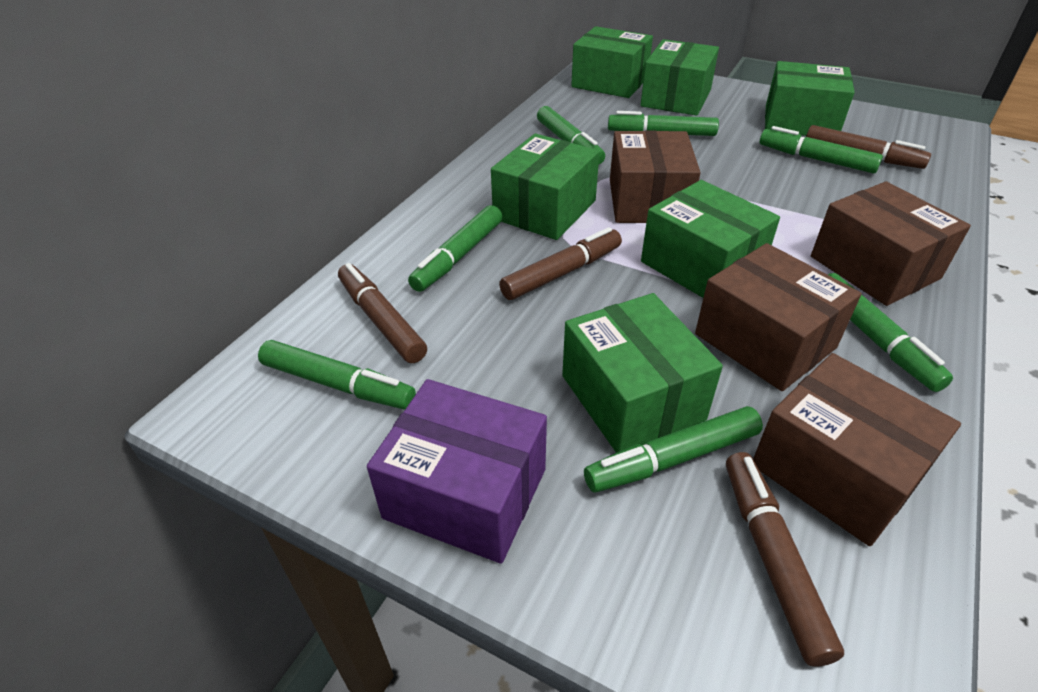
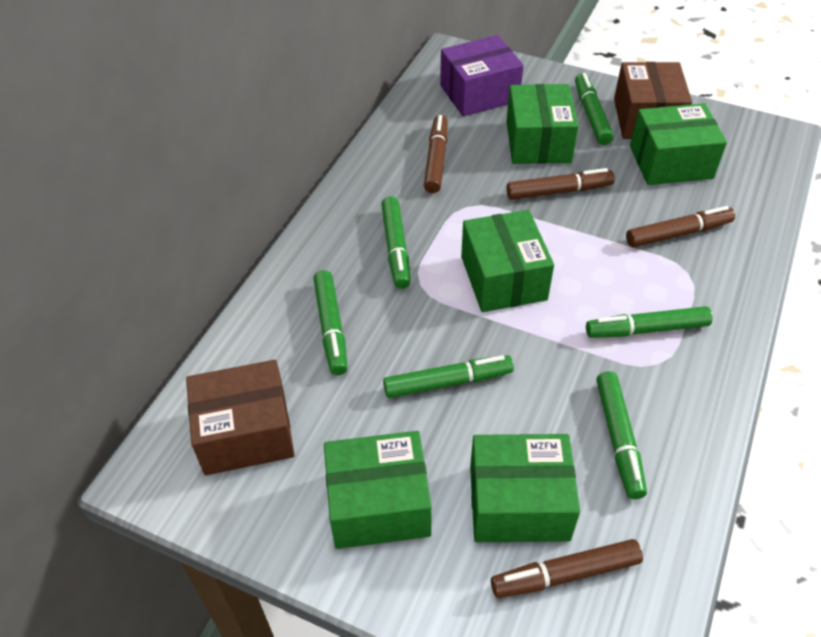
brown box: 4 -> 2
green box: 6 -> 5
green marker: 7 -> 6

